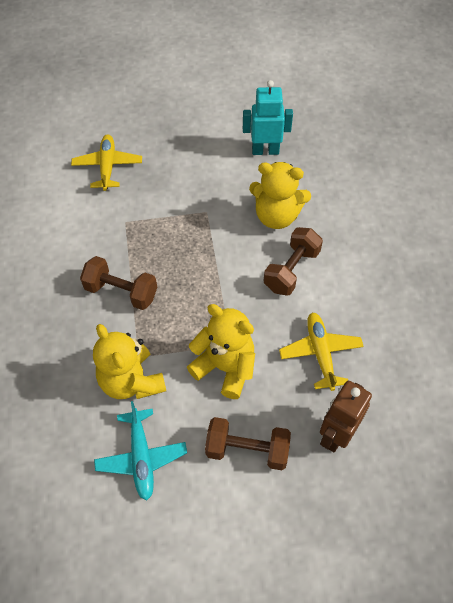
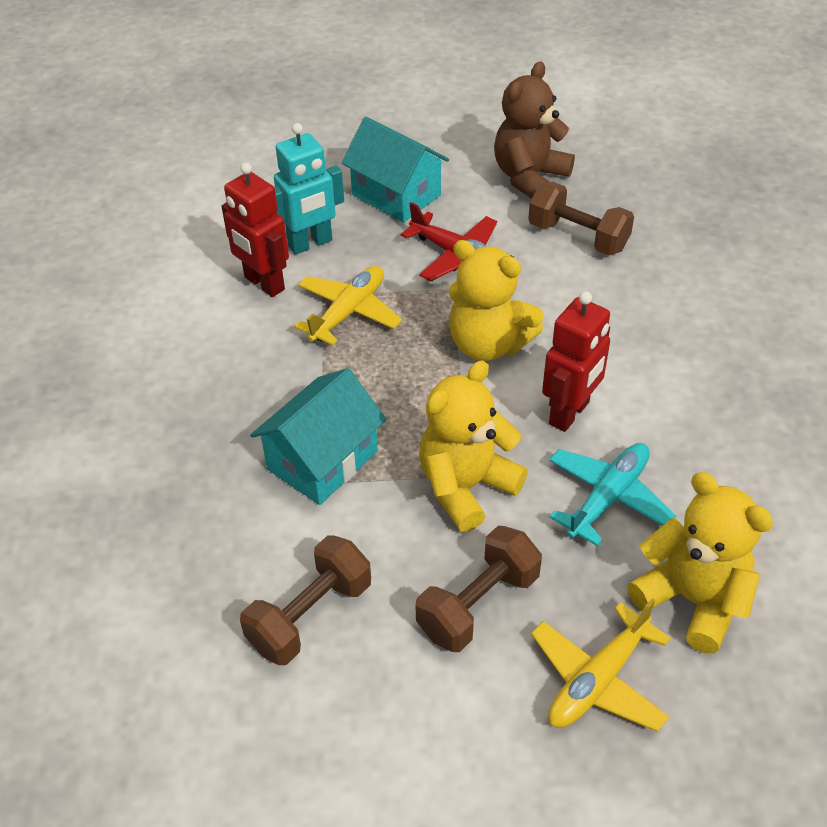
brown robot: 1 -> 0
brown teddy bear: 0 -> 1
red plane: 0 -> 1
red robot: 0 -> 2
turquoise house: 0 -> 2

